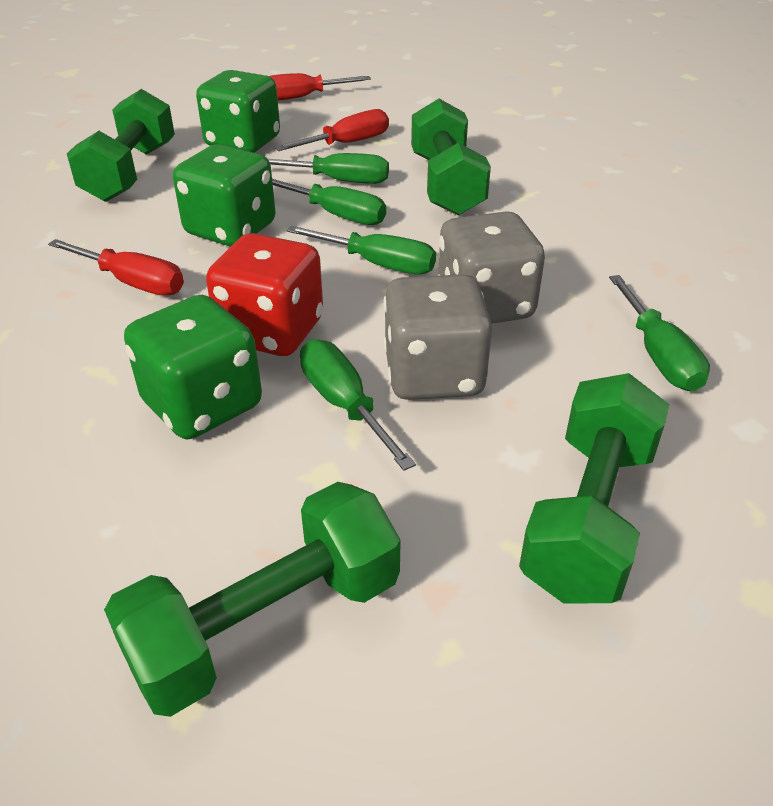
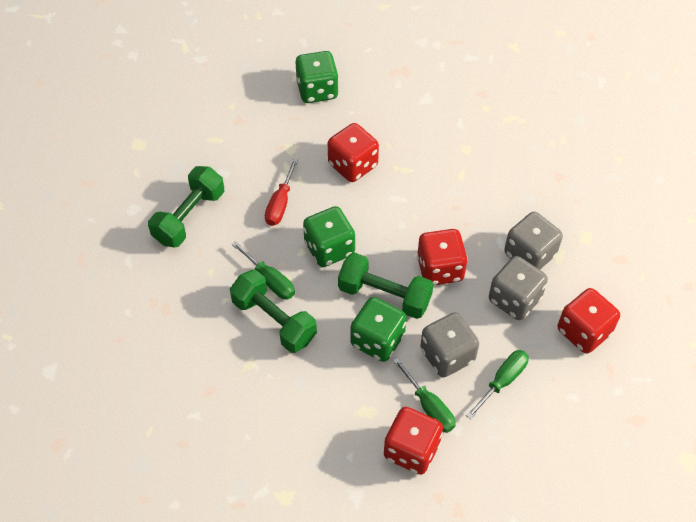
green dumbbell: 4 -> 3
green screwdriver: 5 -> 3
grey dice: 2 -> 3
red dice: 1 -> 4
red screwdriver: 3 -> 1

